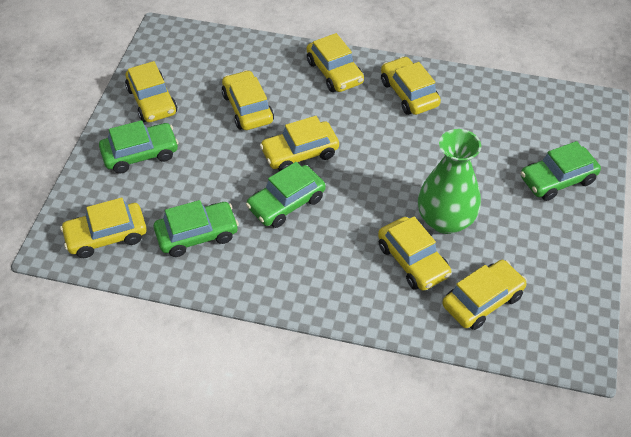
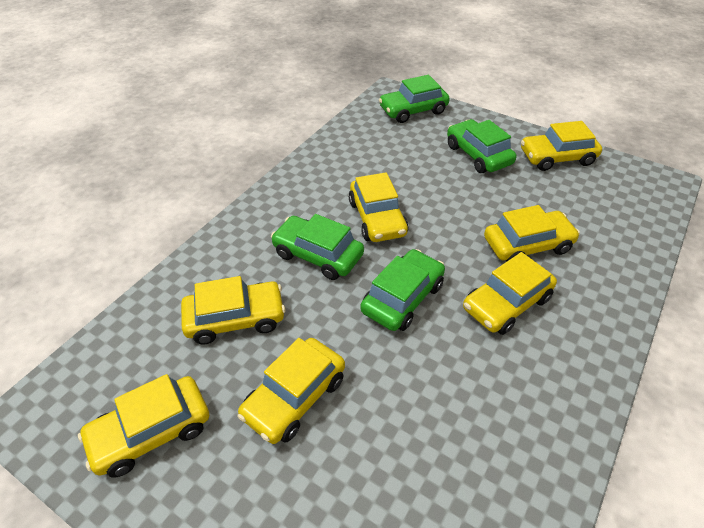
green vase: 1 -> 0
yellow car: 8 -> 7

